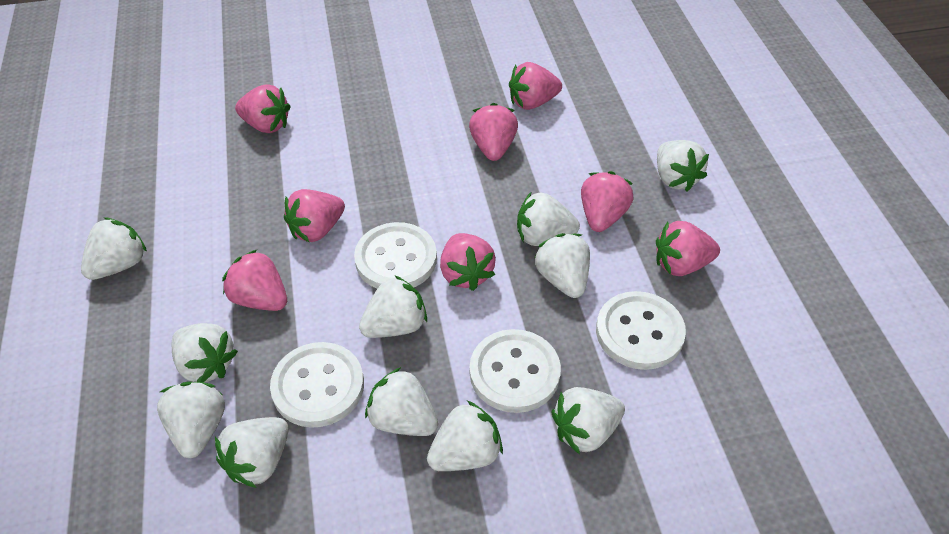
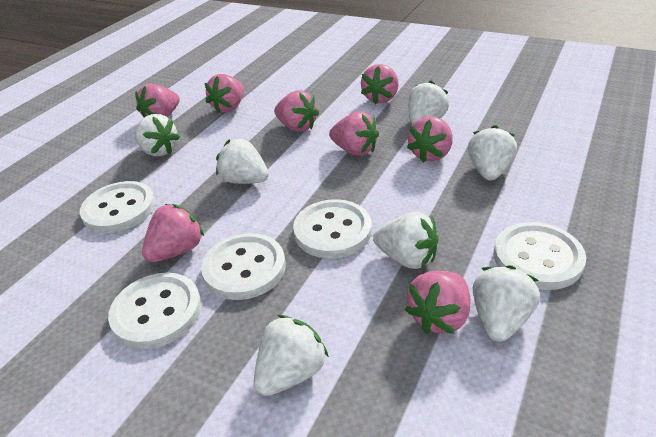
white button: 4 -> 5
white strawberry: 11 -> 7

